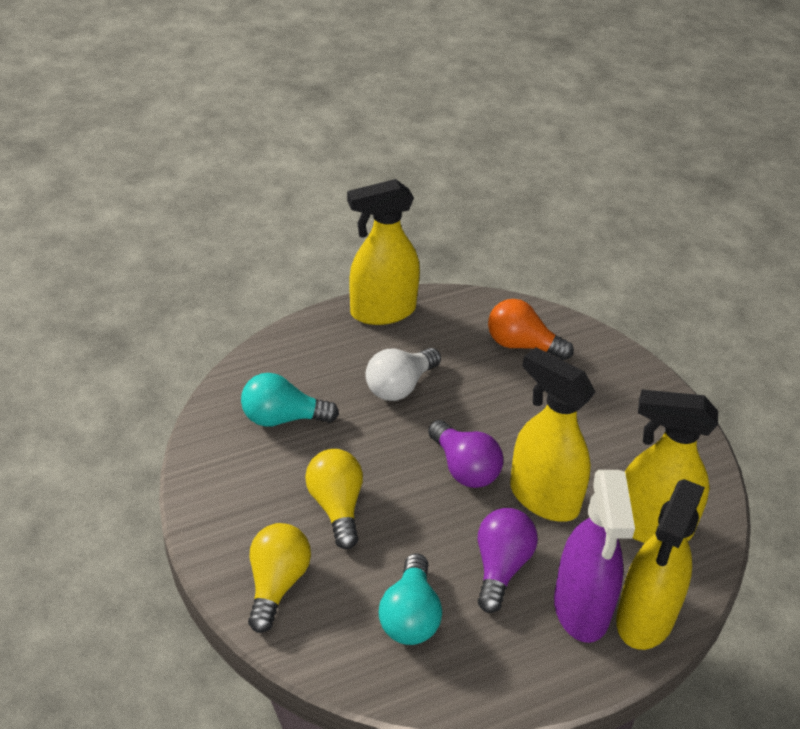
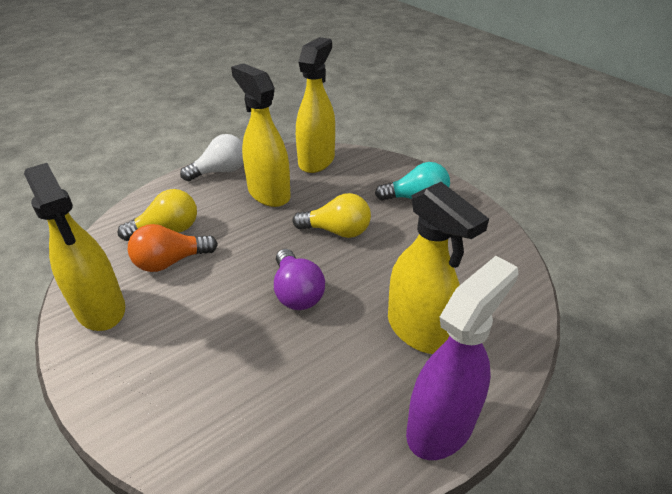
purple light bulb: 2 -> 1
turquoise light bulb: 2 -> 1

